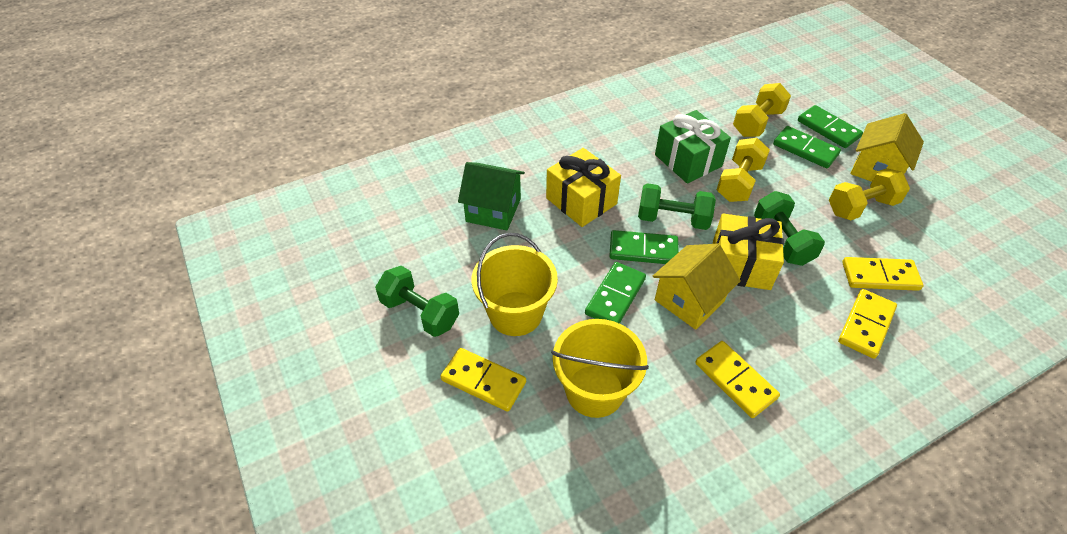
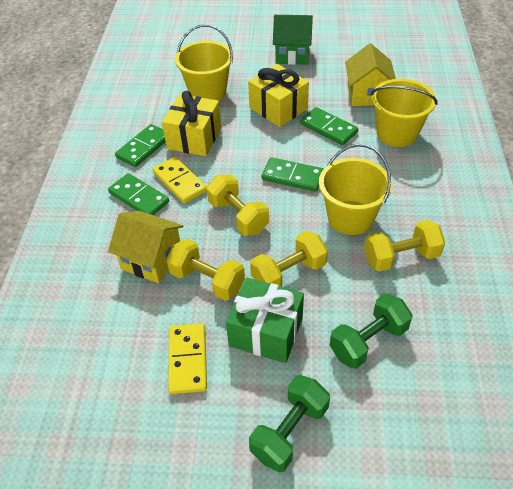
green dumbbell: 3 -> 2
yellow bucket: 2 -> 3
yellow domino: 4 -> 2
yellow dumbbell: 3 -> 4

